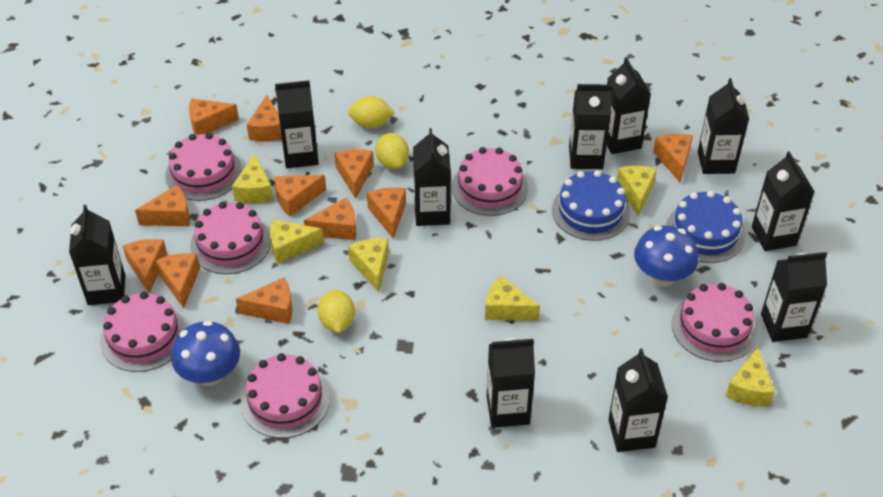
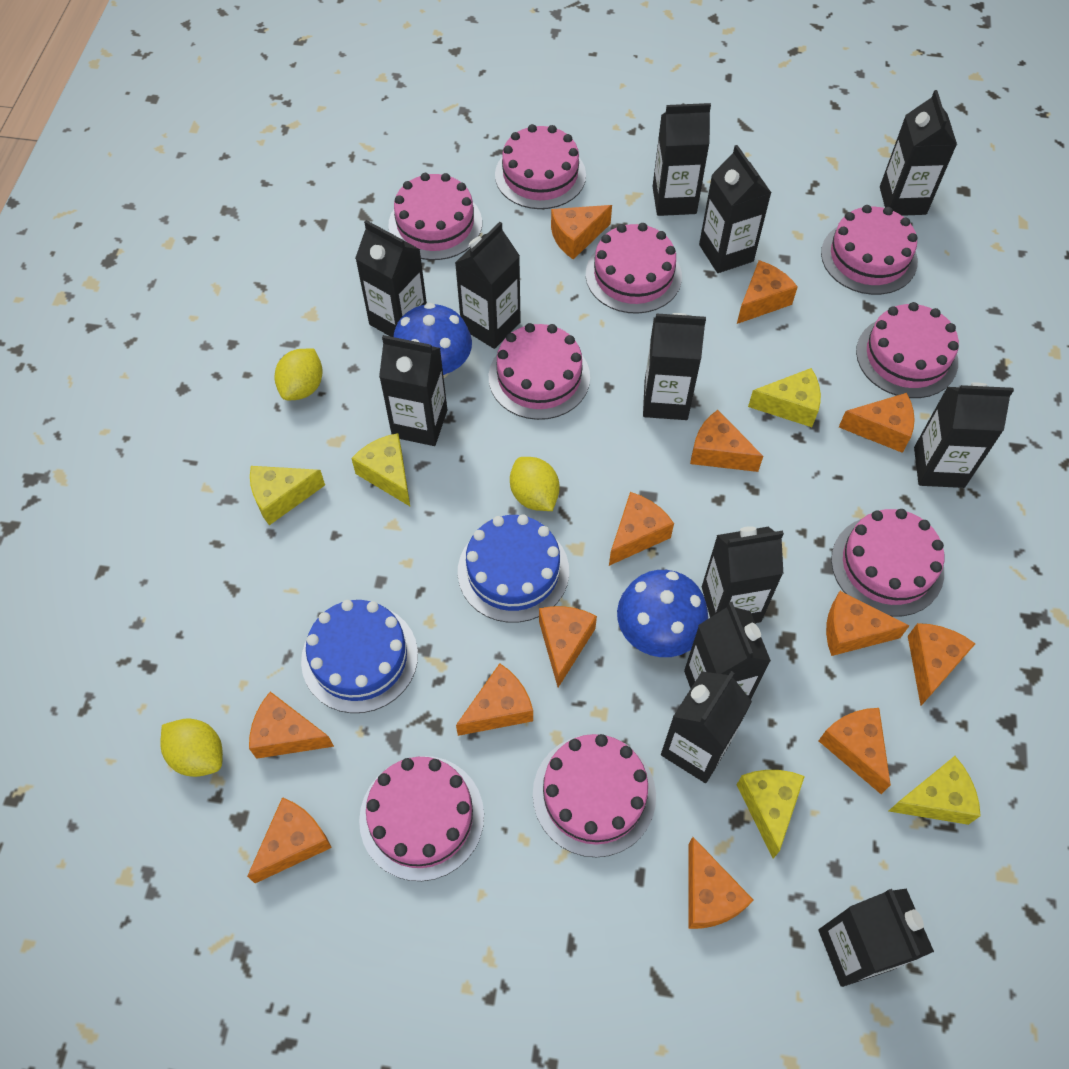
black carton: 10 -> 12
orange cheese: 11 -> 13
pink cake: 6 -> 9
yellow cheese: 6 -> 5

